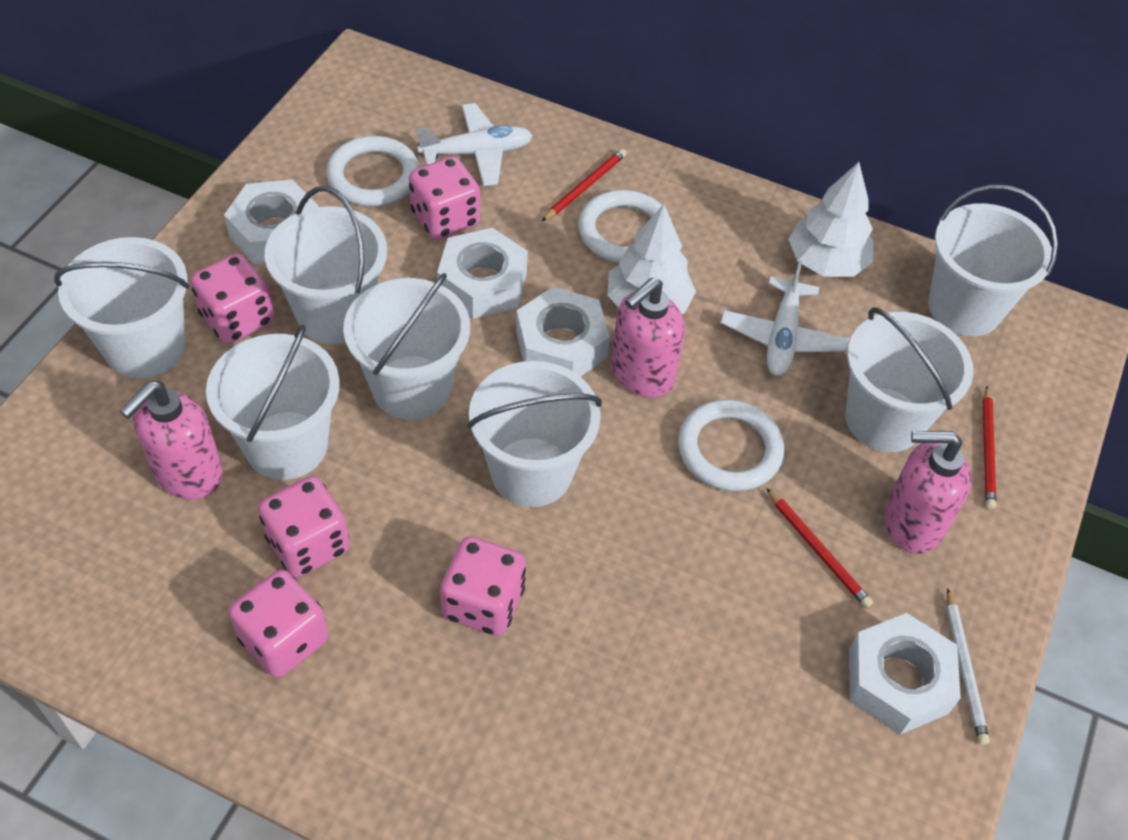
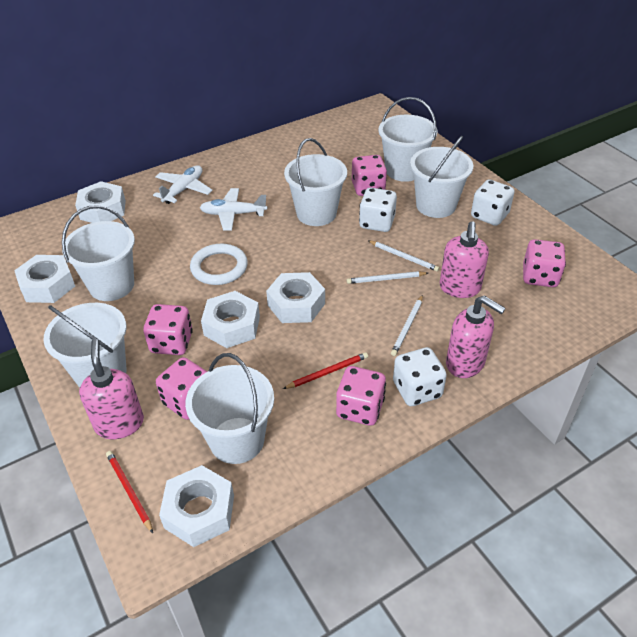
red pencil: 3 -> 2
white bucket: 7 -> 6
white dice: 0 -> 3
white nut: 4 -> 5
white pencil: 1 -> 3
white ring: 3 -> 1
white tree: 2 -> 0

